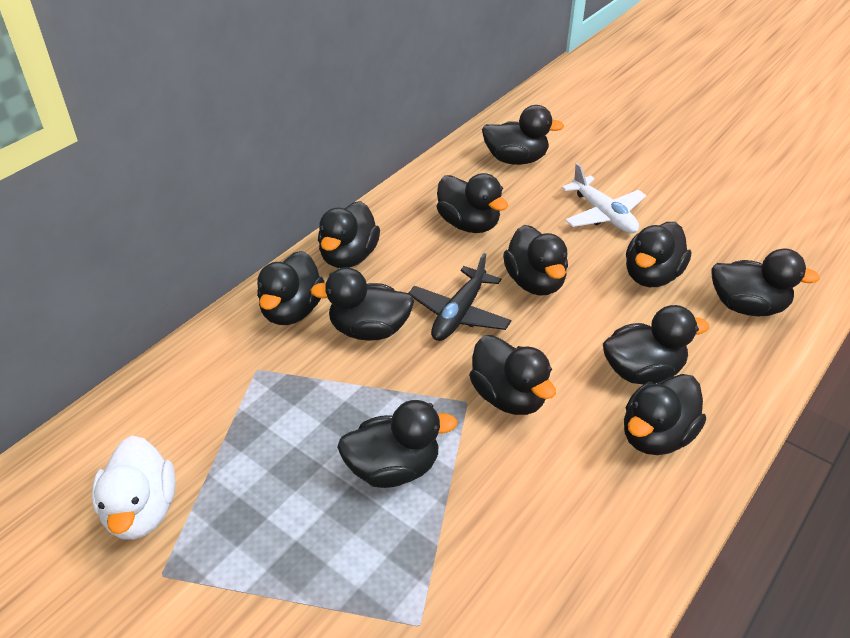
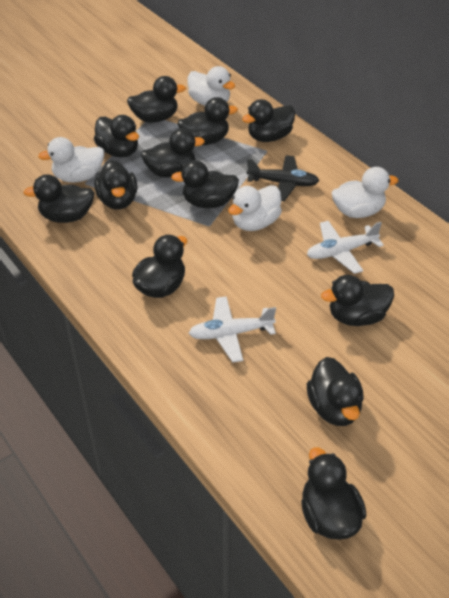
white duck: 1 -> 4
white plane: 1 -> 2

